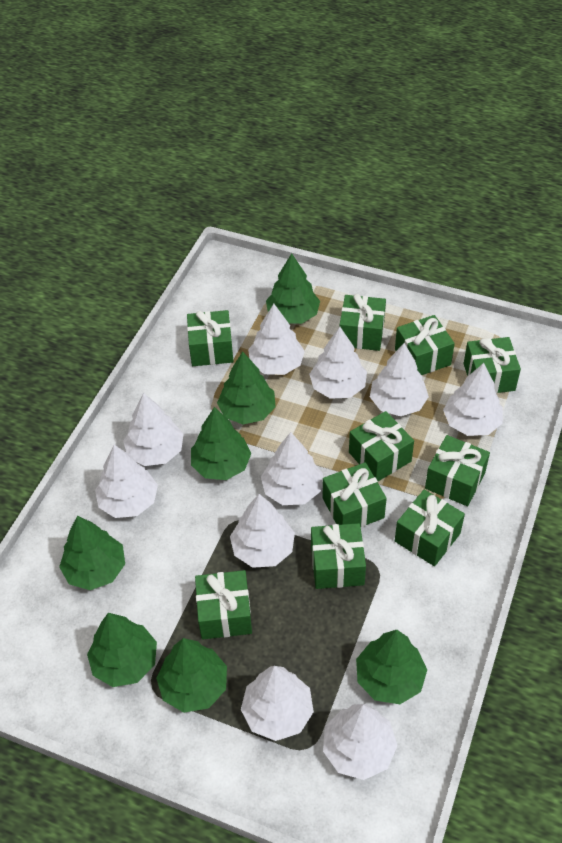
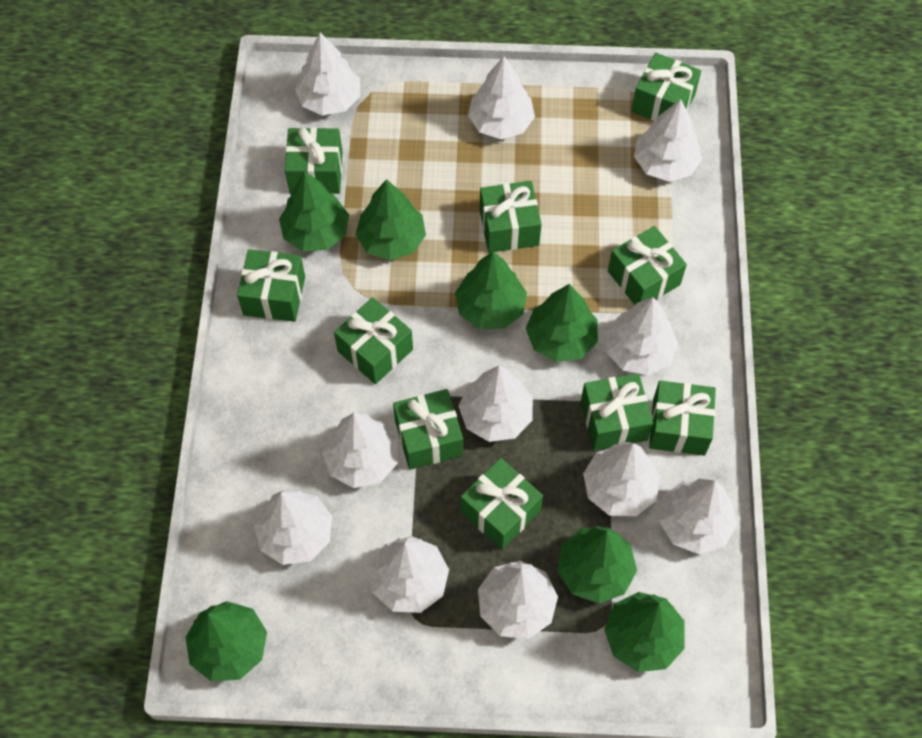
white tree: 10 -> 11

